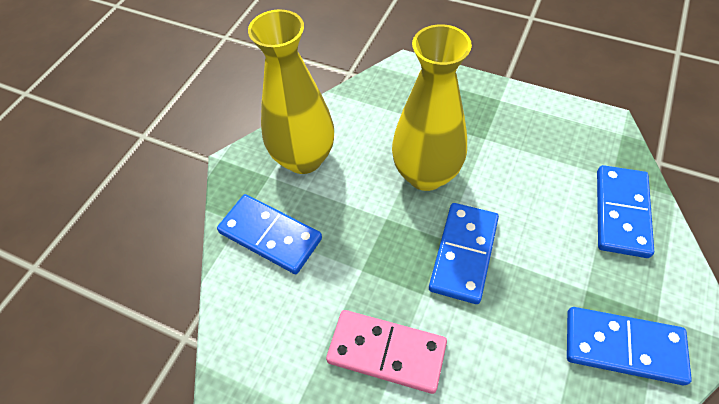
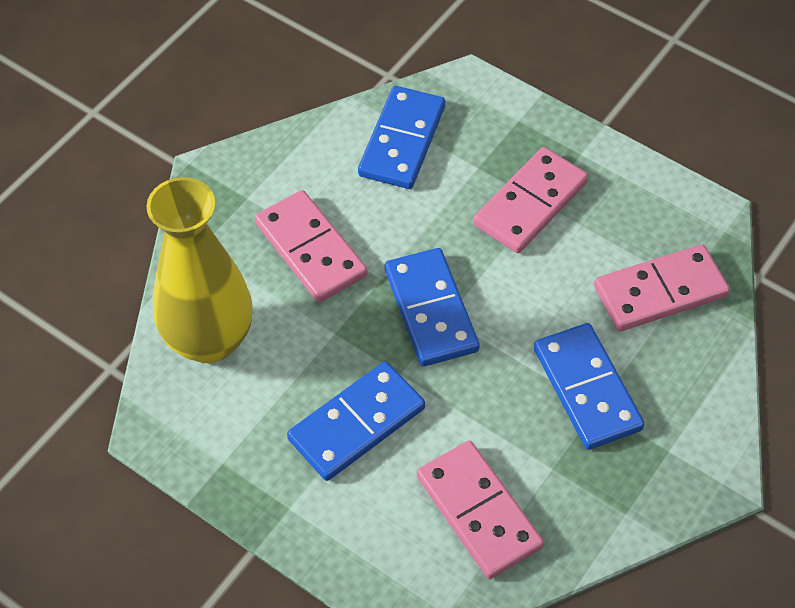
pink domino: 1 -> 4
yellow vase: 2 -> 1

